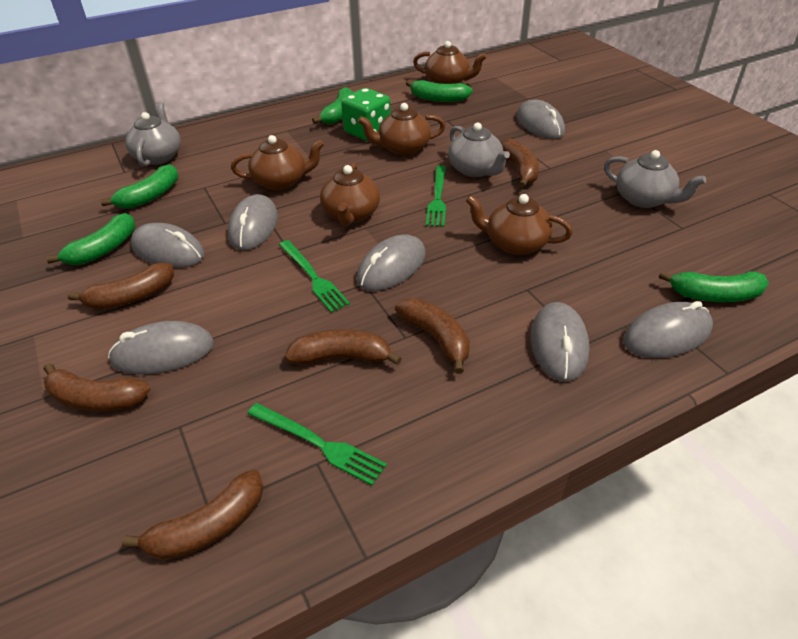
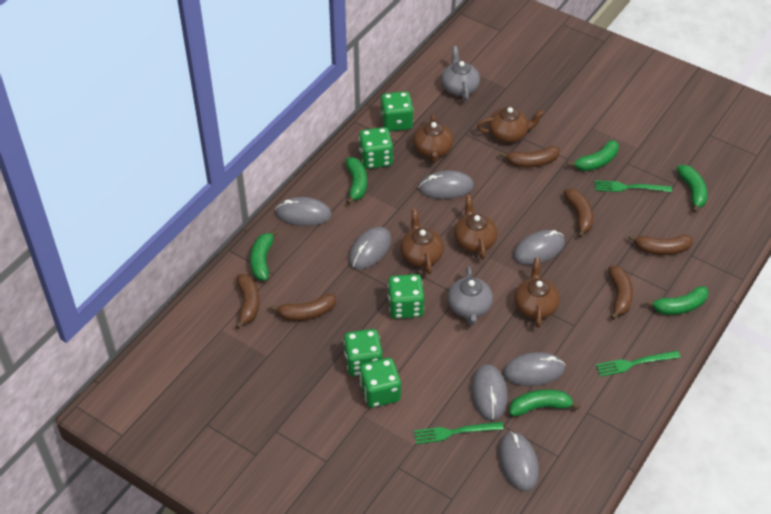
green banana: 5 -> 6
green dice: 1 -> 5
grey teapot: 3 -> 2

